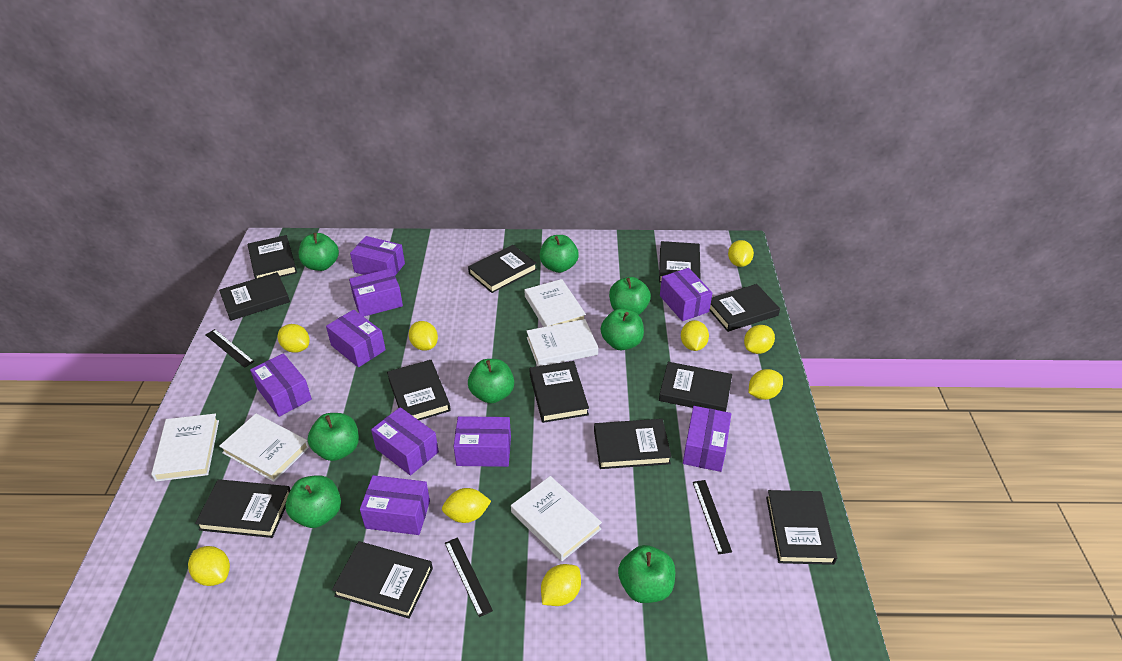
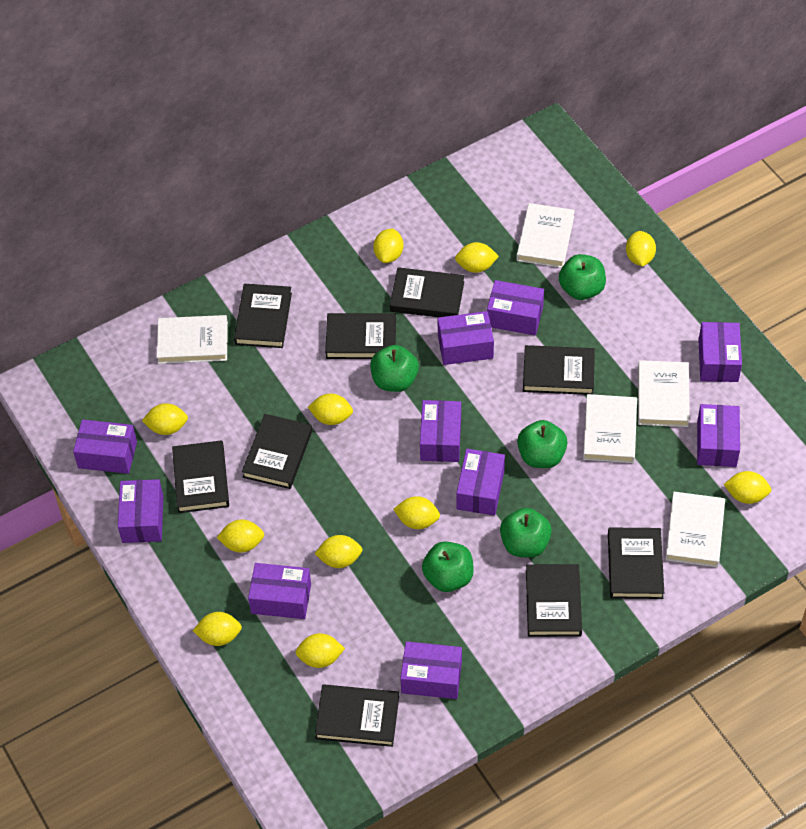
black book: 12 -> 9
black ruler: 3 -> 0
green apple: 8 -> 5
purple box: 9 -> 10
yellow lemon: 9 -> 11

